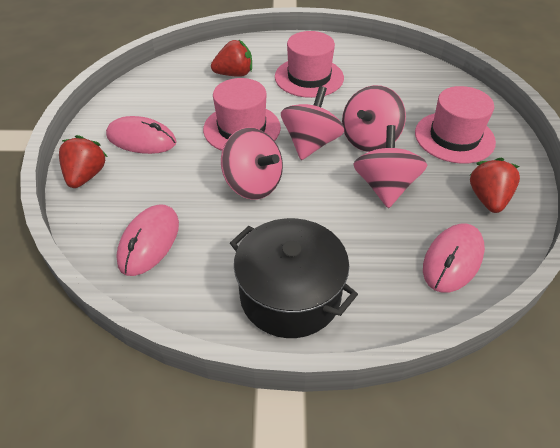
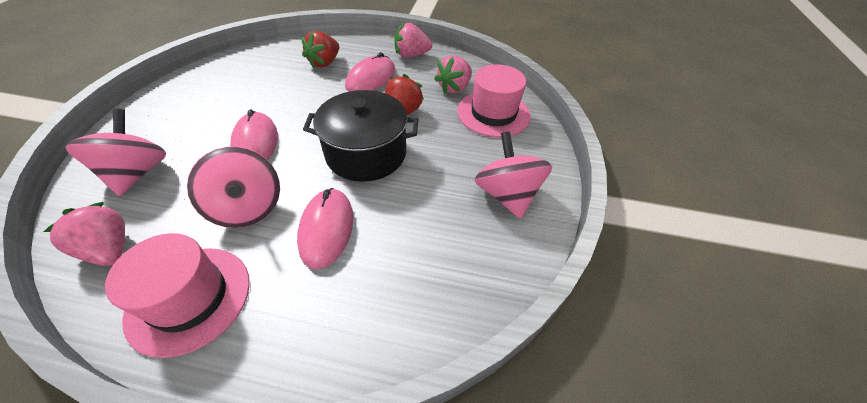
pink hat: 3 -> 2
pink spinning top: 4 -> 3
pink strawberry: 0 -> 3
red strawberry: 3 -> 2

